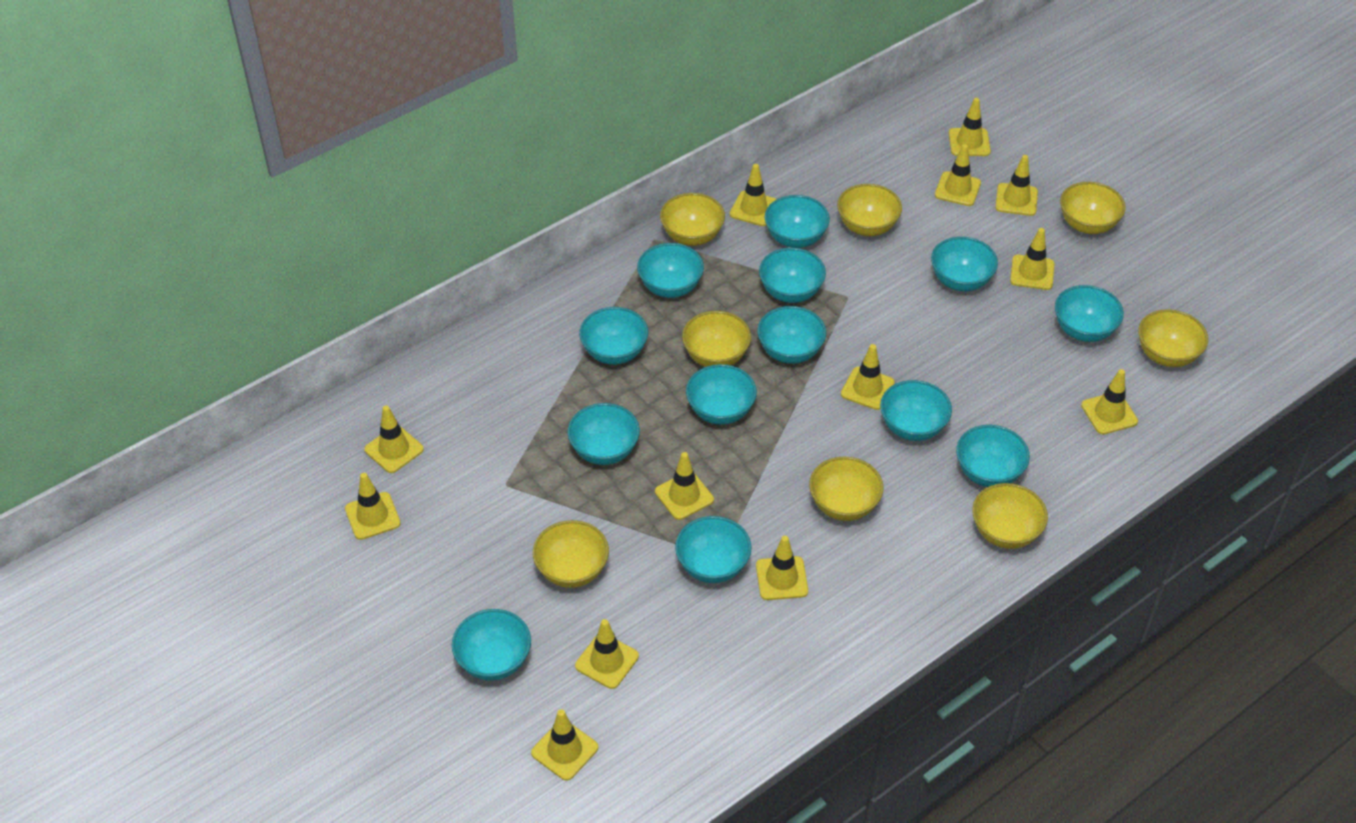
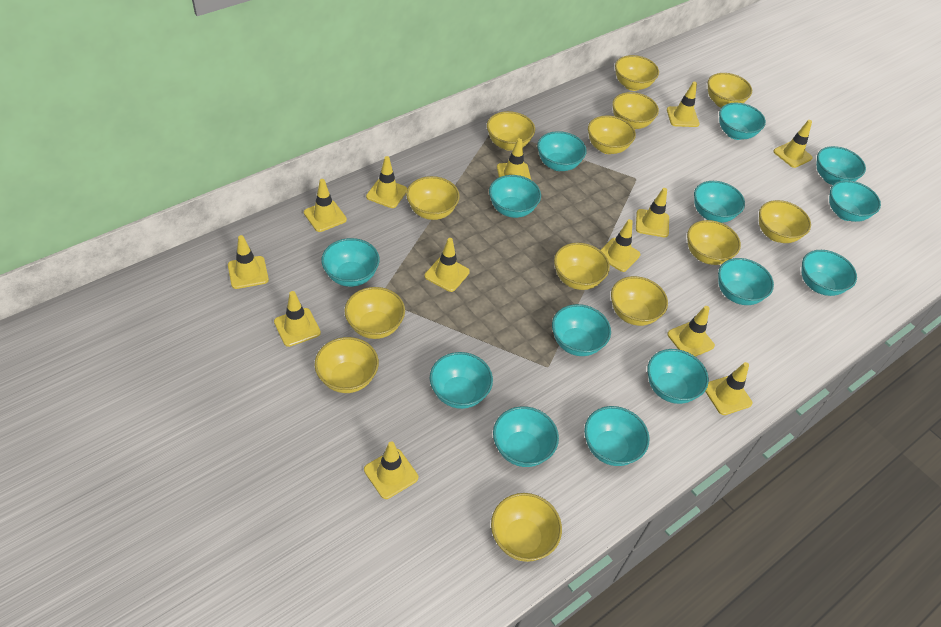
turquoise bowl: 13 -> 14
yellow bowl: 8 -> 13

